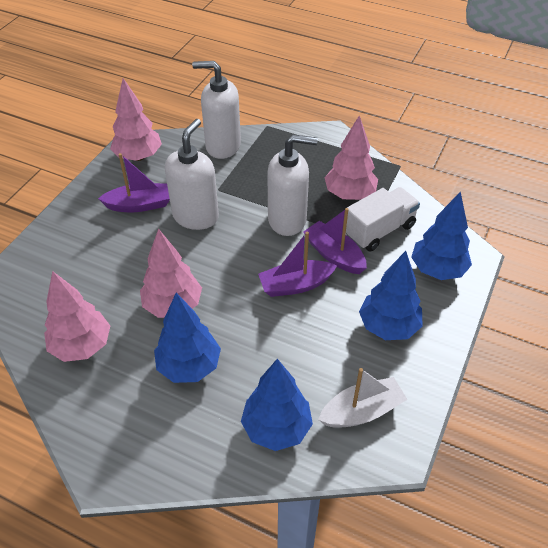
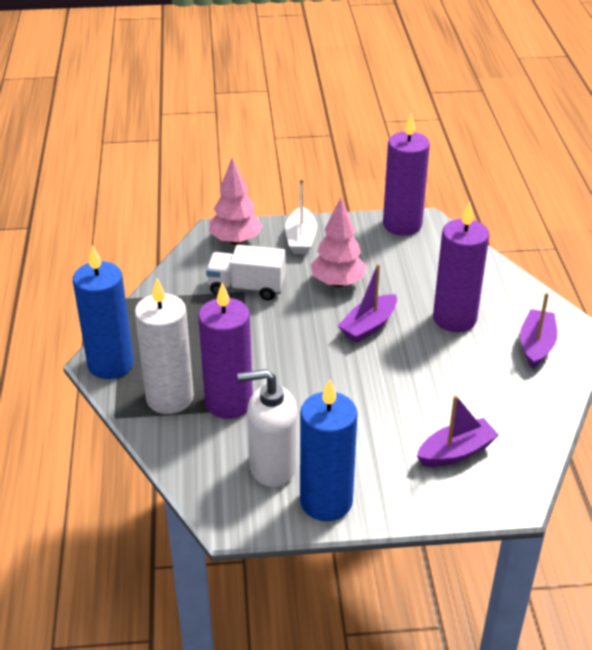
blue candle: 0 -> 2
blue tree: 4 -> 0
pink tree: 4 -> 2
purple candle: 0 -> 3
white candle: 0 -> 1
white soap dispenser: 3 -> 1

